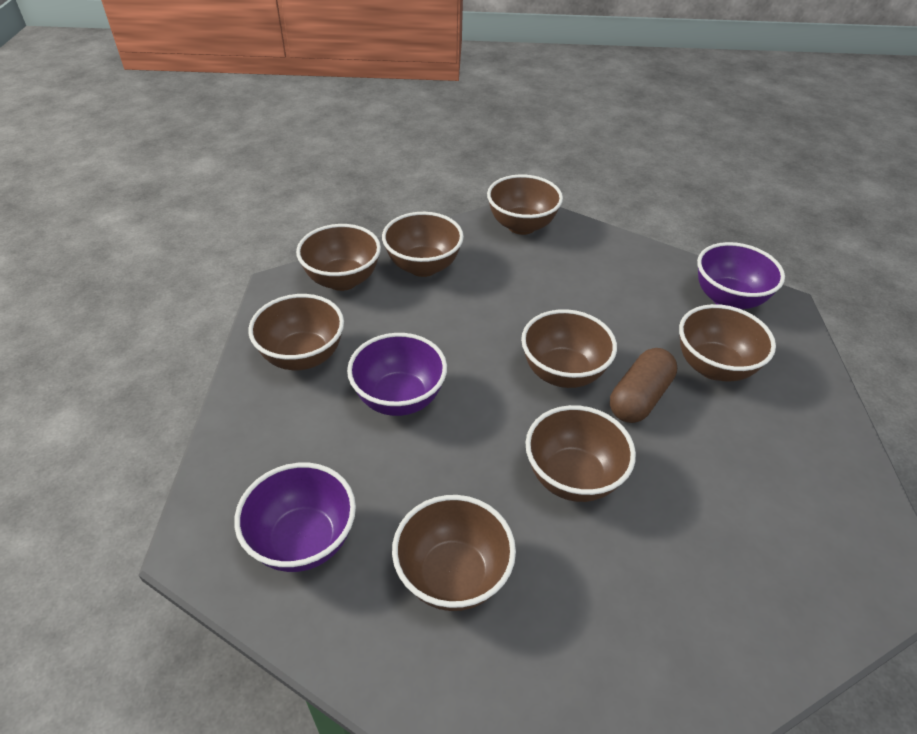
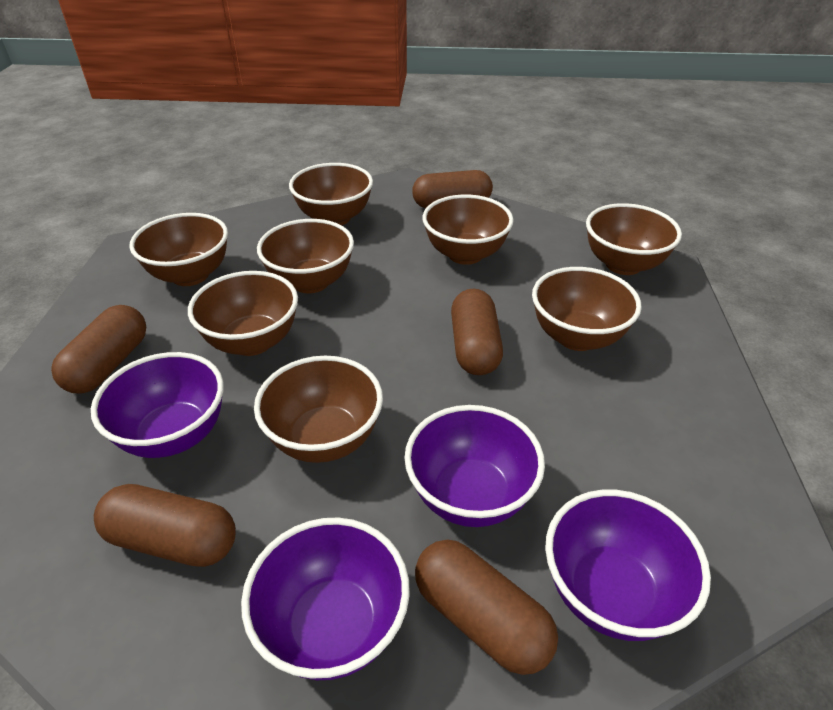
brown capsule: 1 -> 5
purple bowl: 3 -> 4

